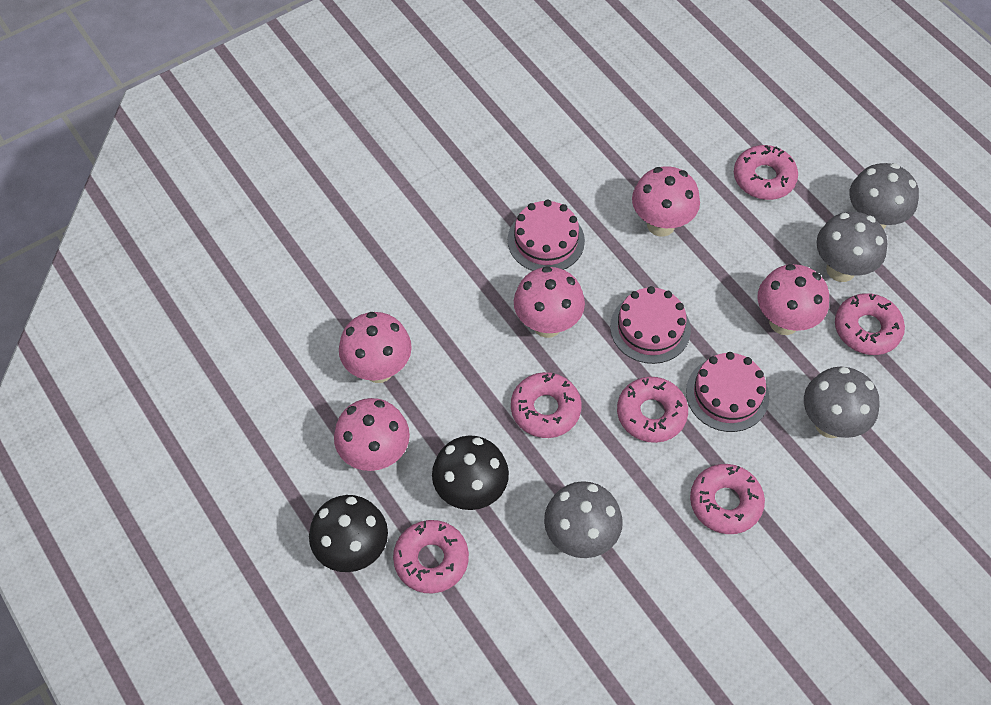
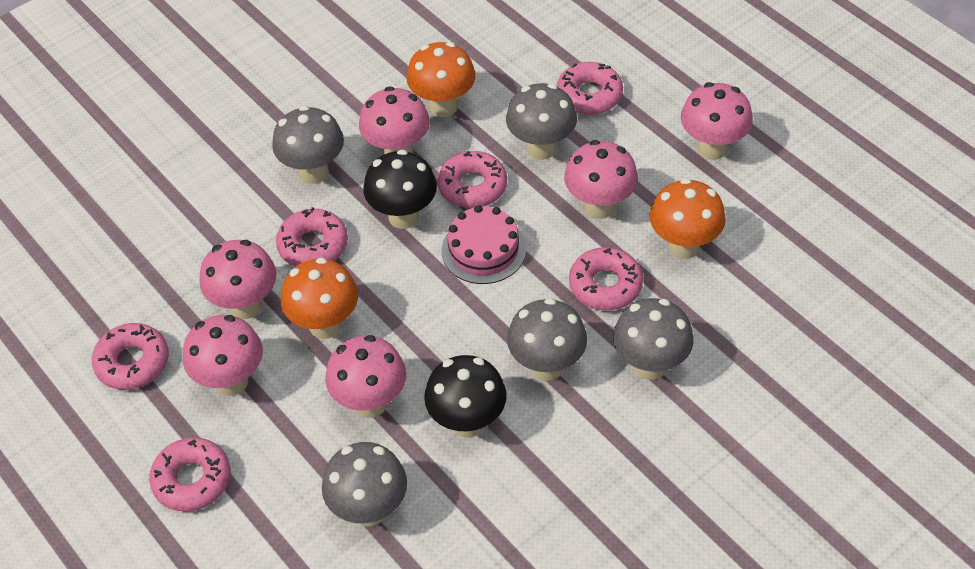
grey mushroom: 4 -> 5
orange mushroom: 0 -> 3
pink cake: 3 -> 1
pink mushroom: 5 -> 6

